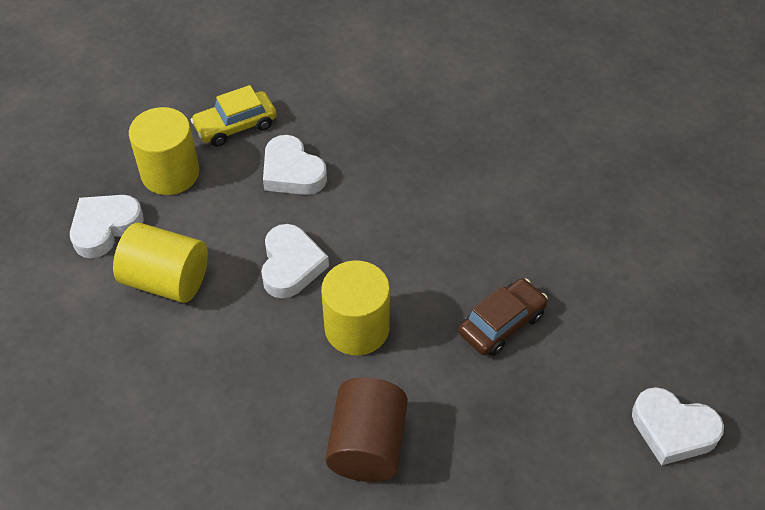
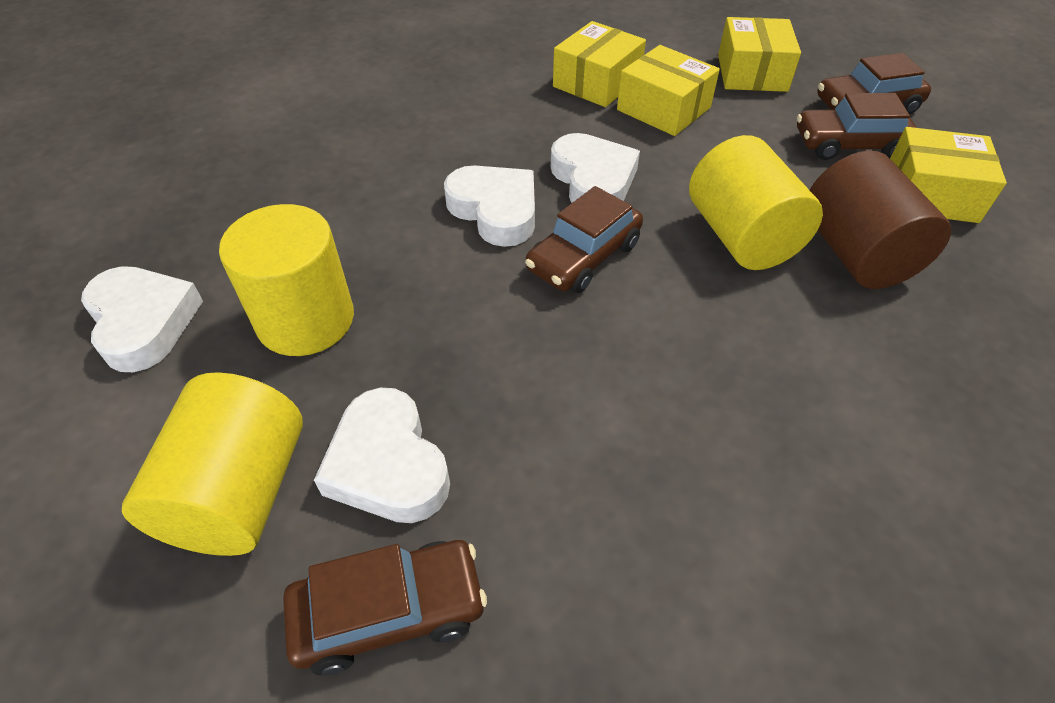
brown car: 1 -> 4
yellow box: 0 -> 4
yellow car: 1 -> 0

